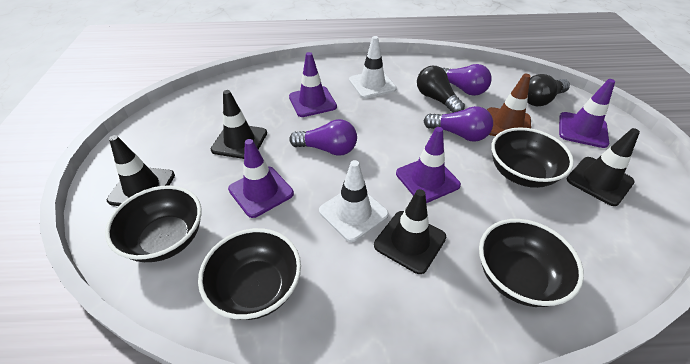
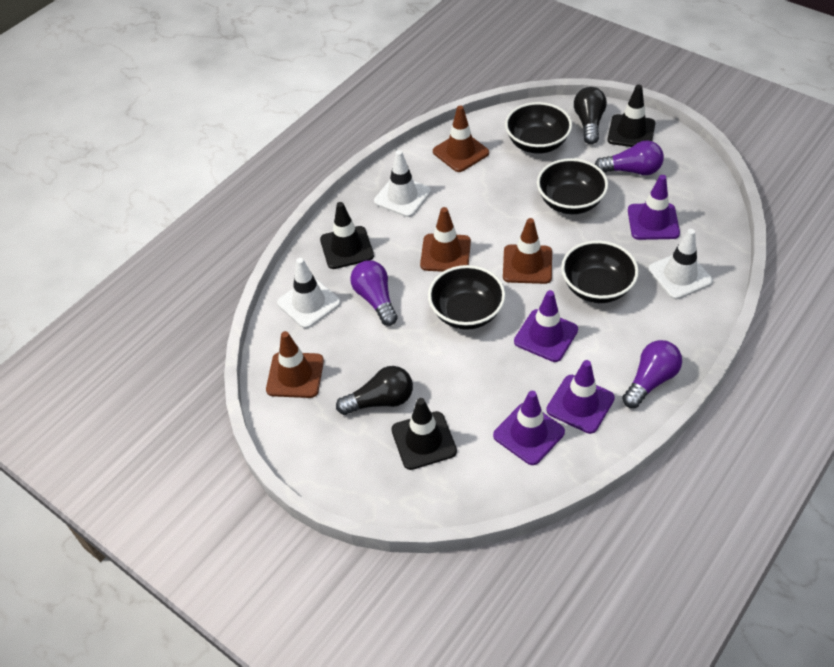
black traffic cone: 4 -> 3
brown traffic cone: 1 -> 4
white traffic cone: 2 -> 3

